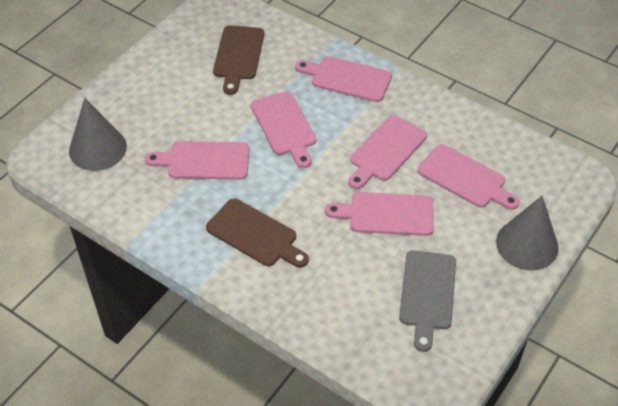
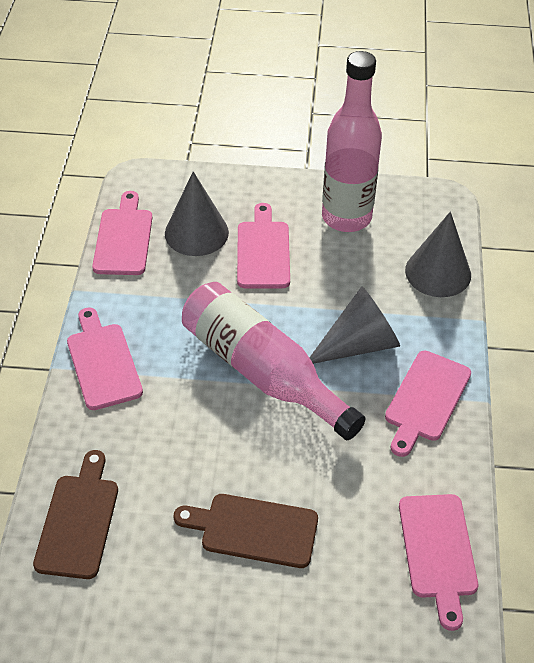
grey cone: 2 -> 3
grey cutting board: 1 -> 0
pink bottle: 0 -> 2
pink cutting board: 6 -> 5

